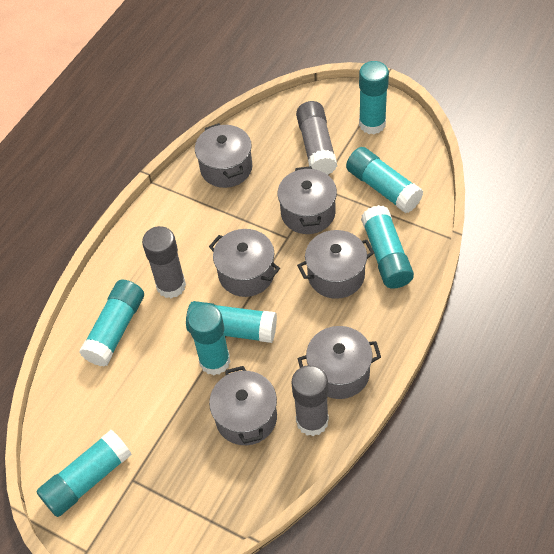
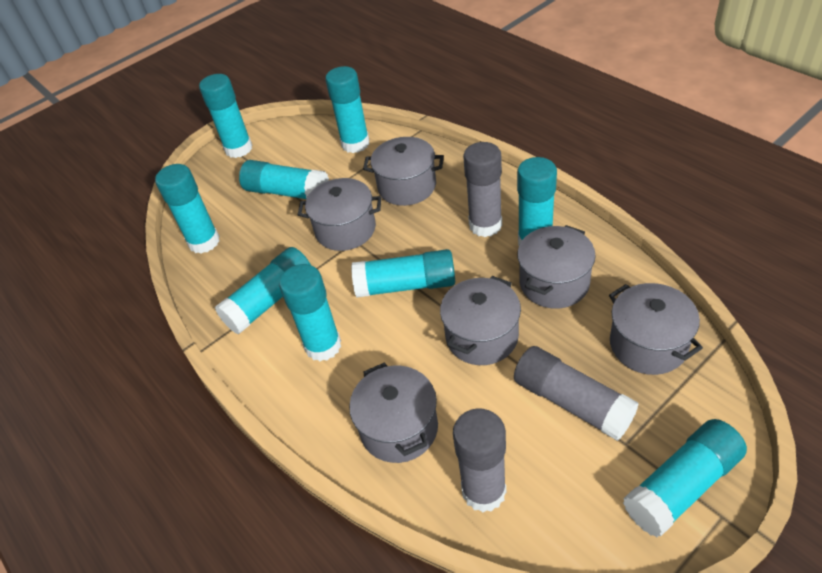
turquoise glue stick: 7 -> 9

